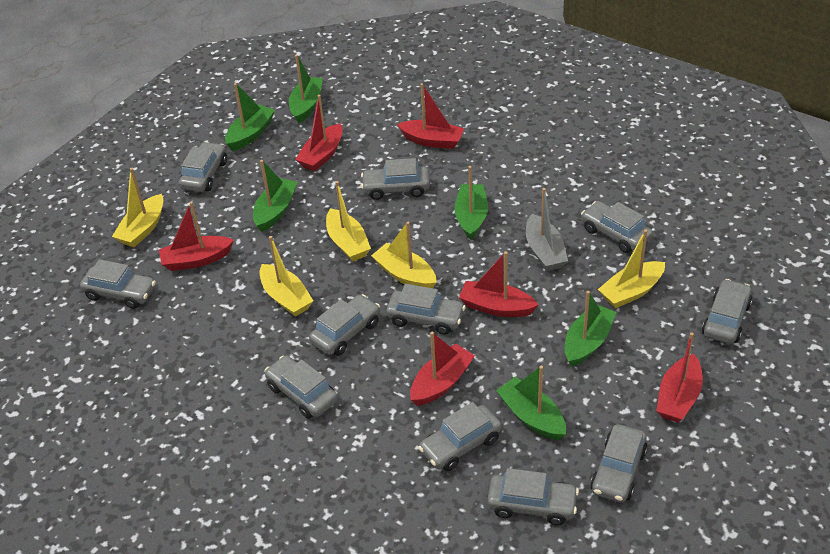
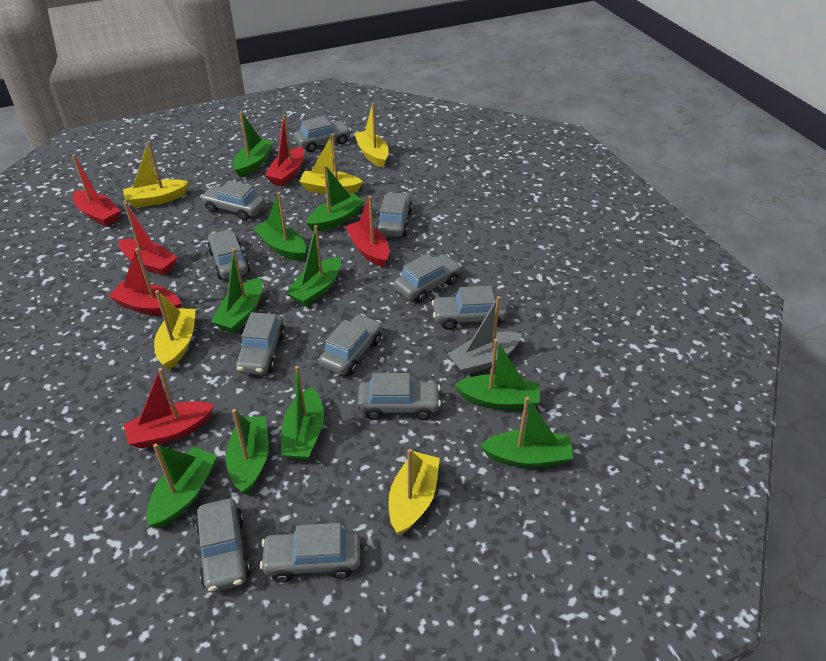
green boat: 6 -> 10

